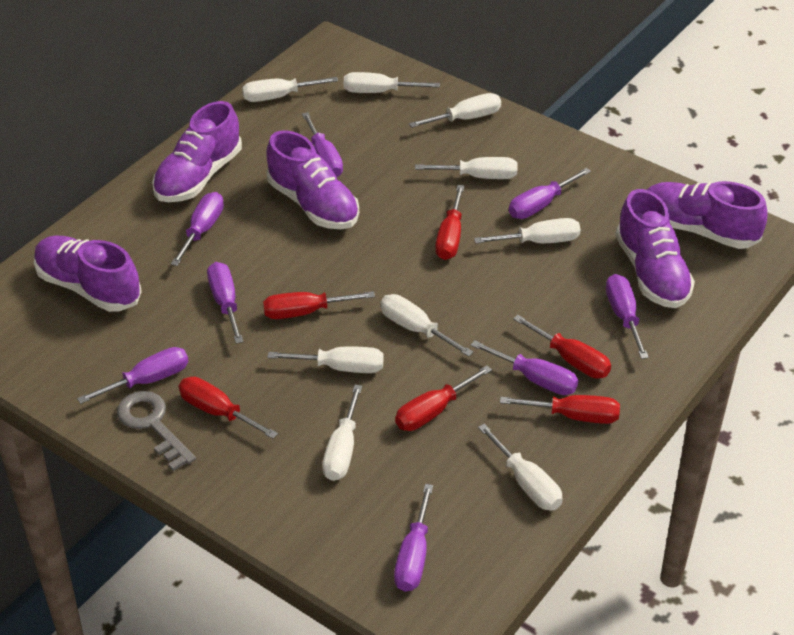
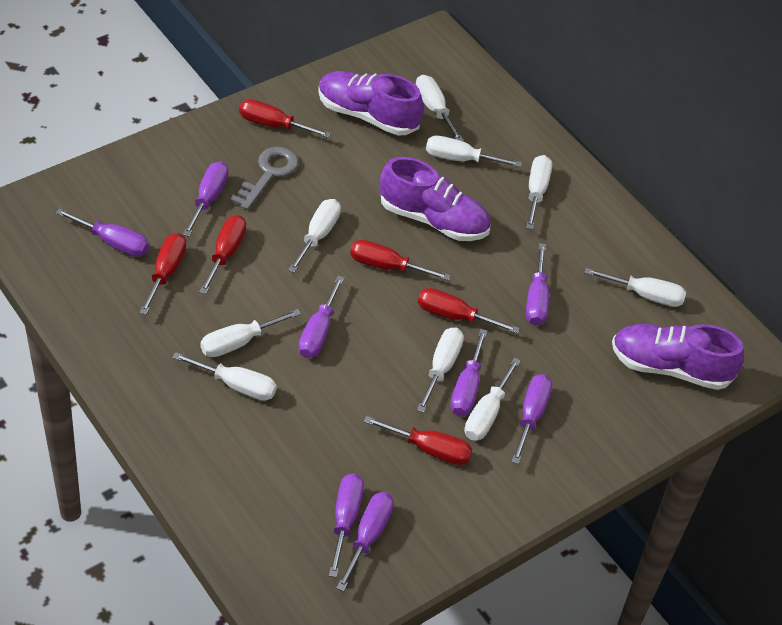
purple shoe: 5 -> 3

